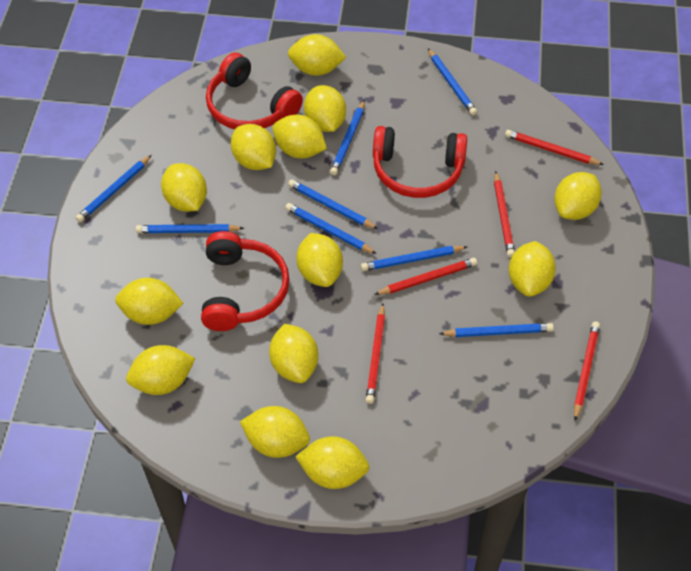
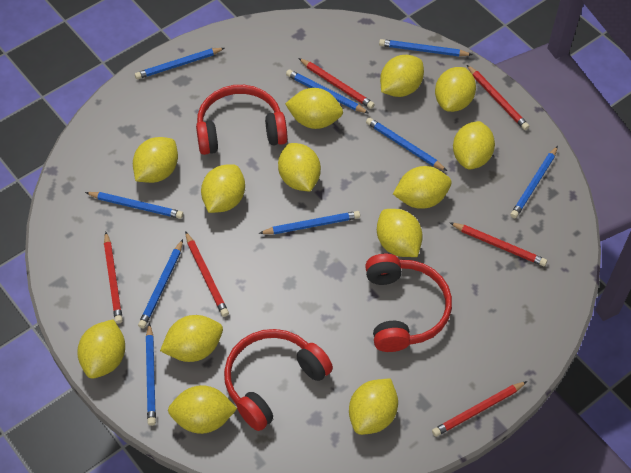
blue pencil: 8 -> 9
red pencil: 5 -> 6

